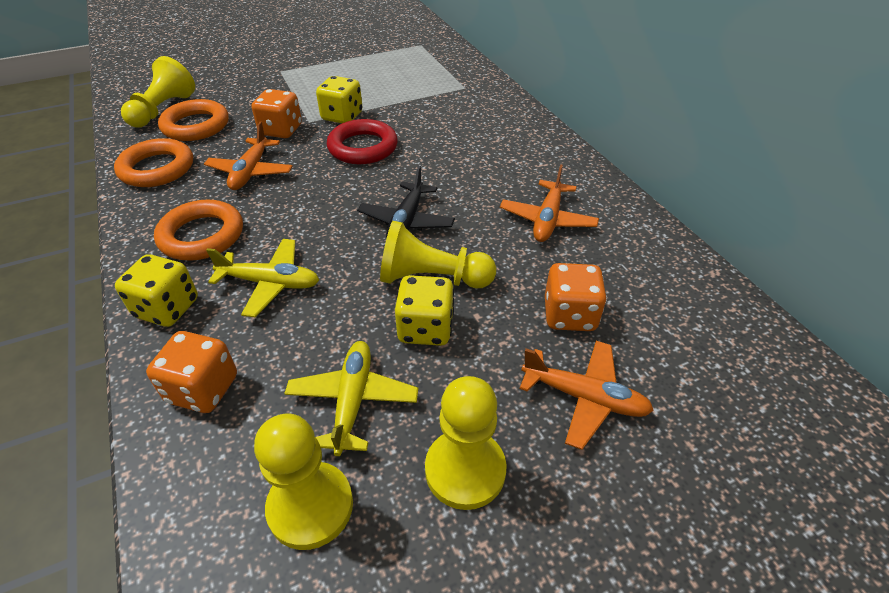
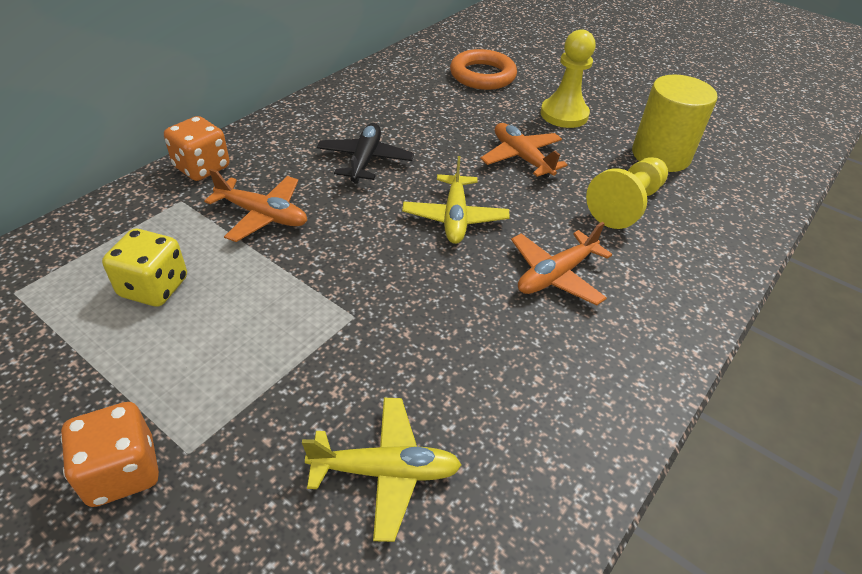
orange dice: 3 -> 2
orange ring: 3 -> 1
red ring: 1 -> 0
yellow cylinder: 0 -> 1
yellow dice: 3 -> 1
yellow pawn: 4 -> 2

